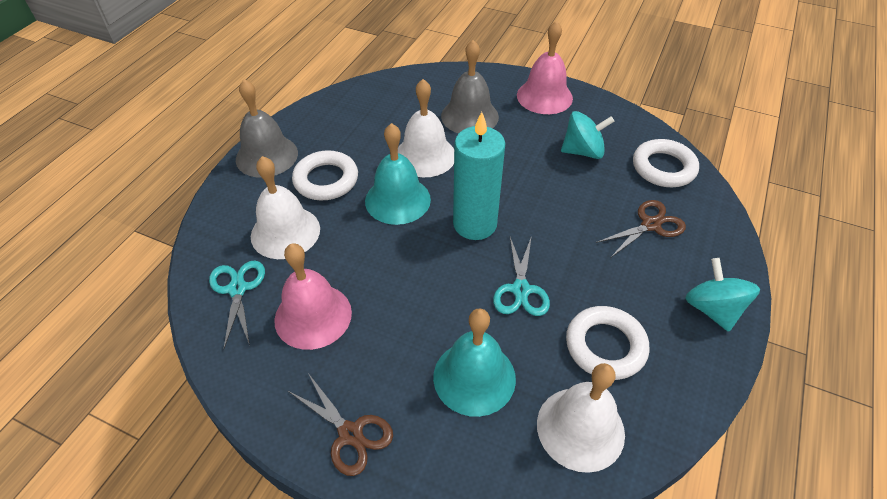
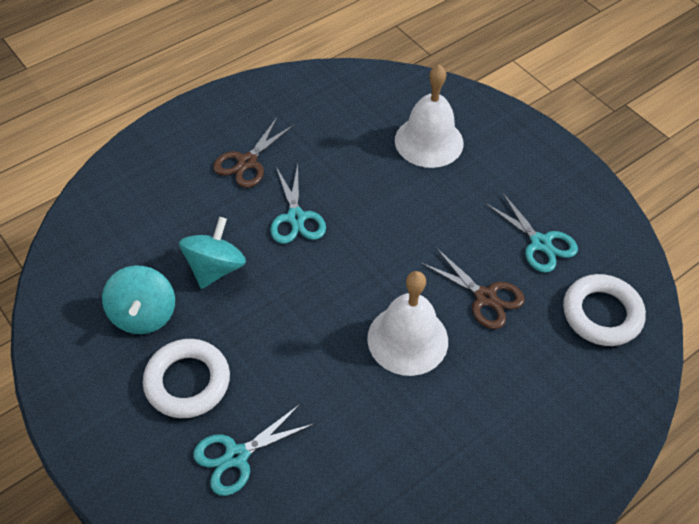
grey bell: 2 -> 0
pink bell: 2 -> 0
turquoise bell: 2 -> 0
turquoise candle: 1 -> 0
turquoise scissors: 2 -> 3
white bell: 3 -> 2
white ring: 3 -> 2

